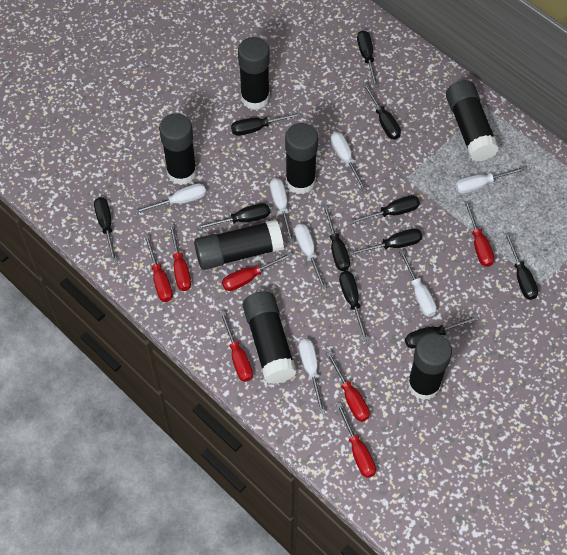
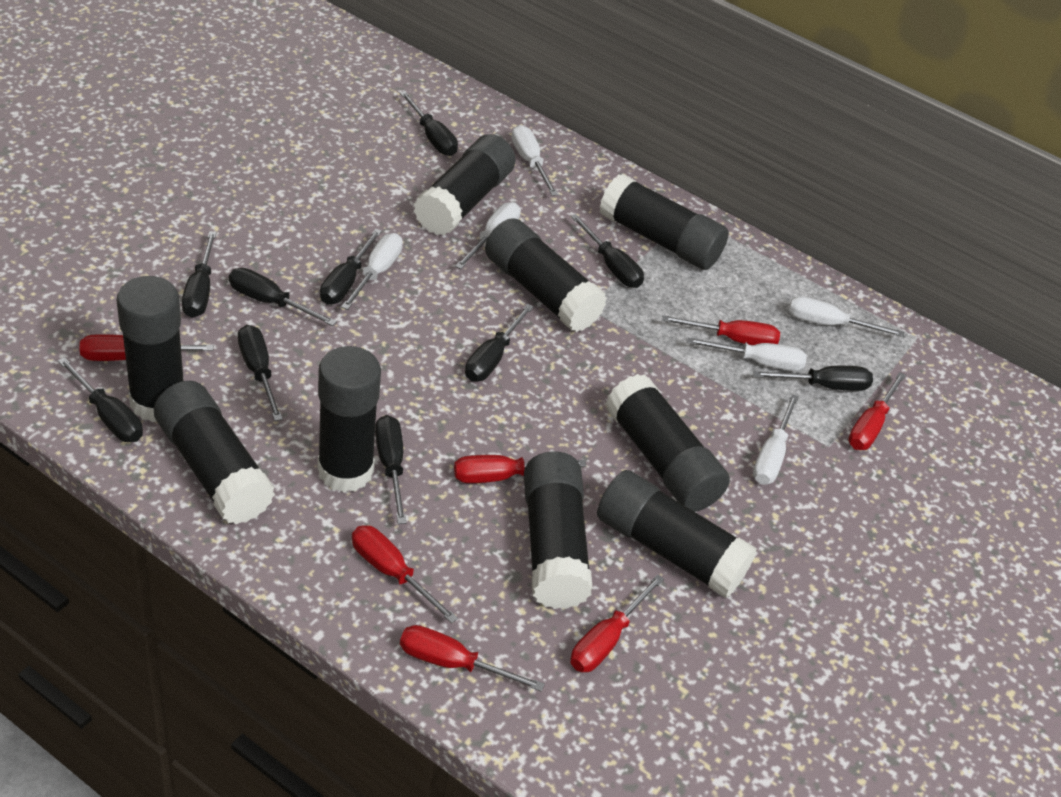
black glue stick: 7 -> 9
black screwdriver: 11 -> 10
white screwdriver: 7 -> 6

